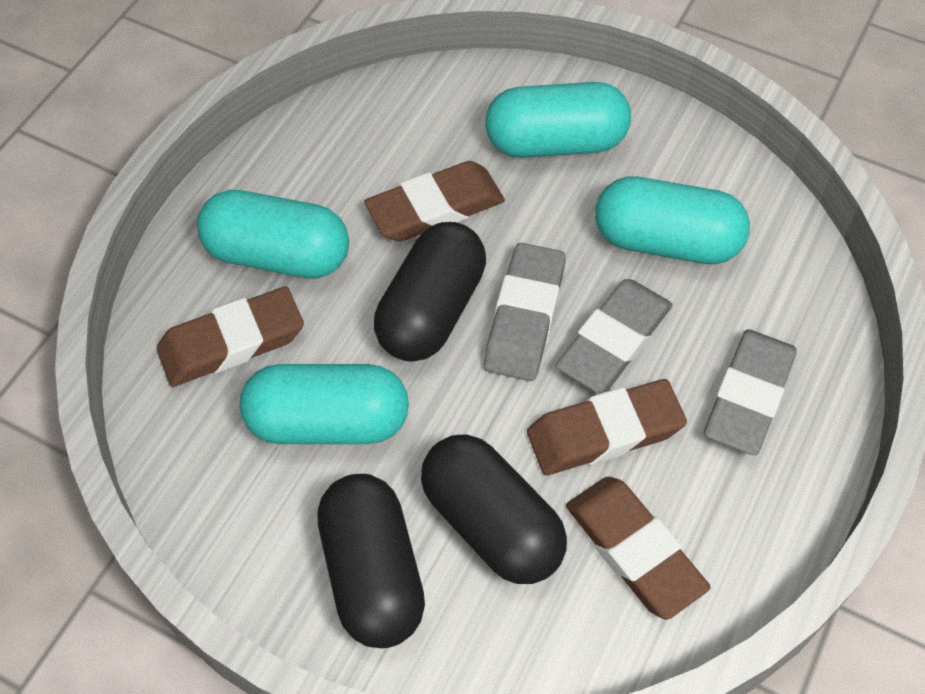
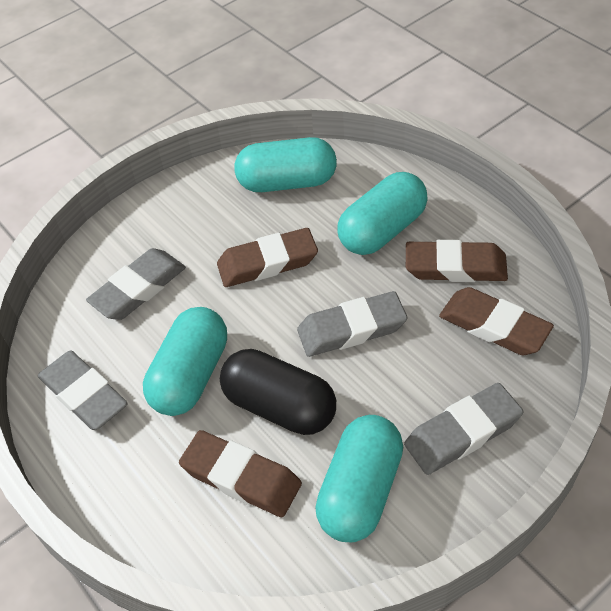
black capsule: 3 -> 1
grey eraser: 3 -> 4

